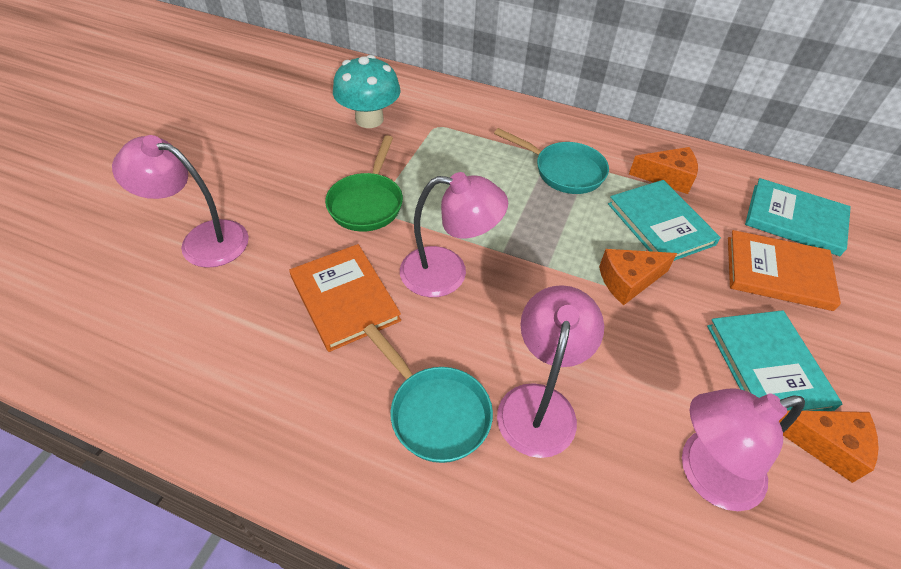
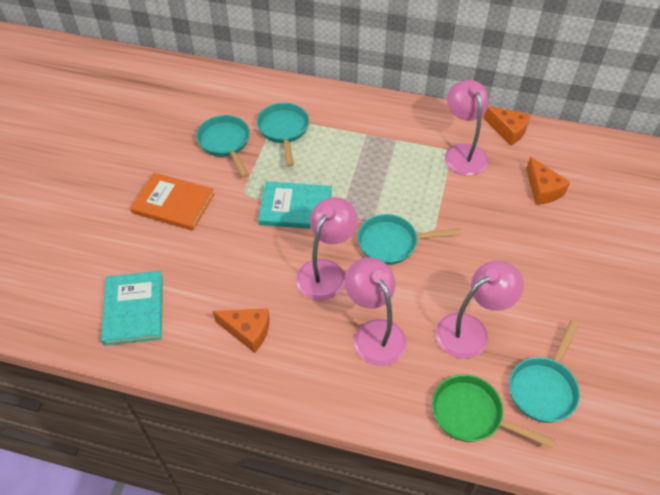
orange book: 2 -> 1
turquoise book: 3 -> 2
turquoise mushroom: 1 -> 0
turquoise pan: 2 -> 4

